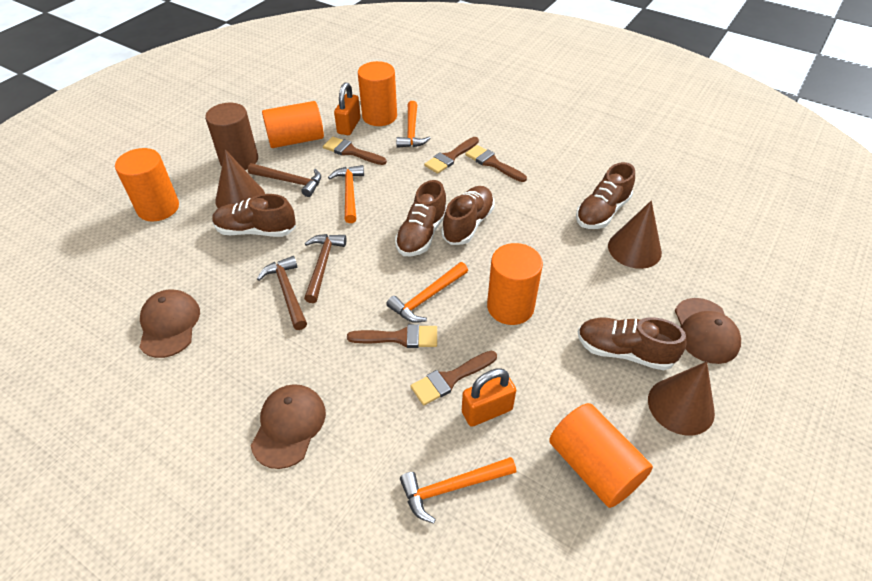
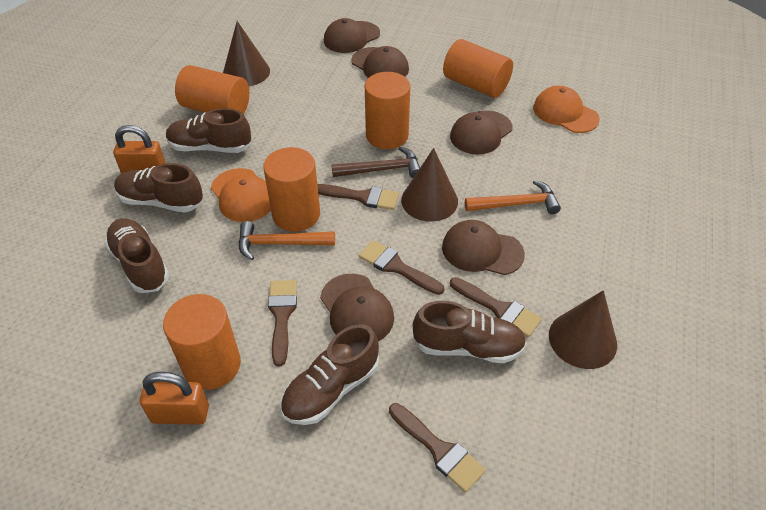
brown cap: 3 -> 5
brown cylinder: 1 -> 0
brown hammer: 3 -> 1
orange cap: 0 -> 2
orange hammer: 4 -> 2

